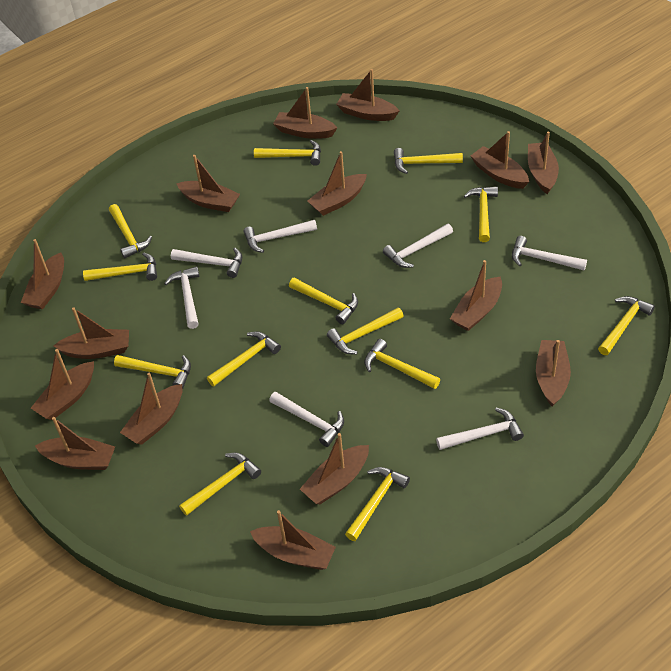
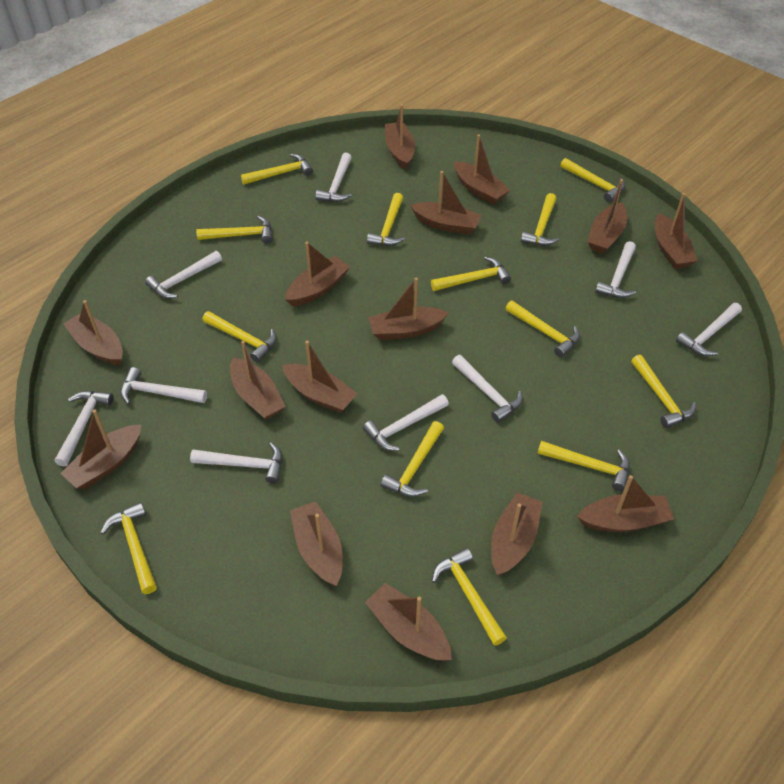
white hammer: 7 -> 9

